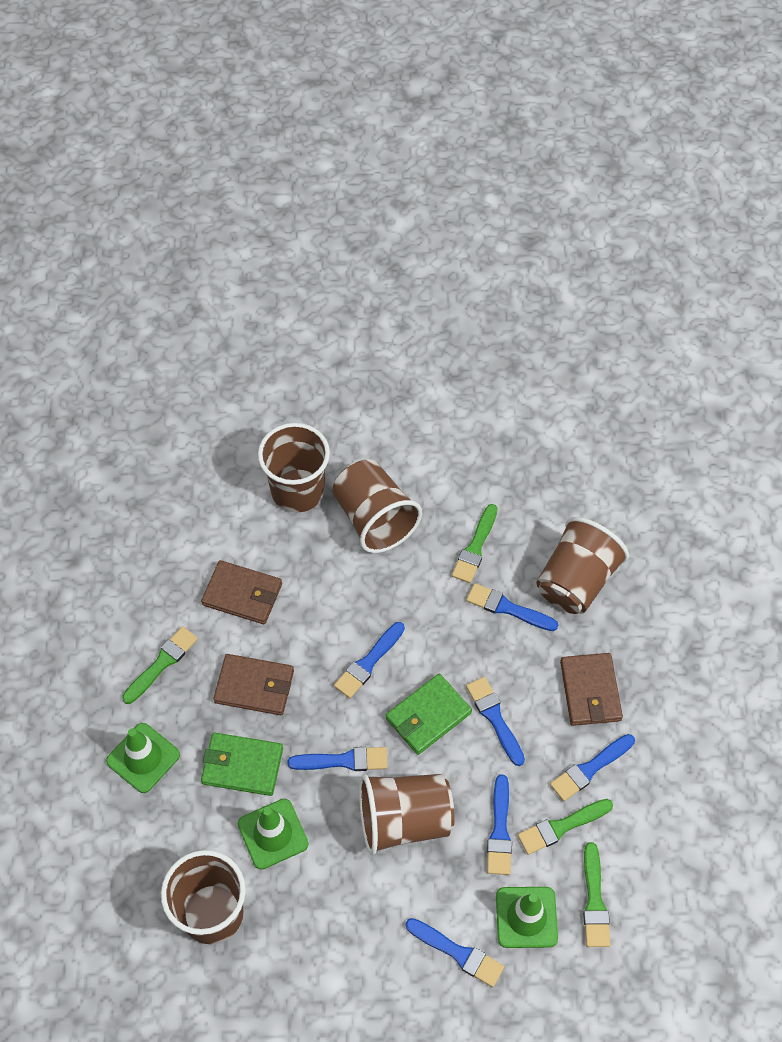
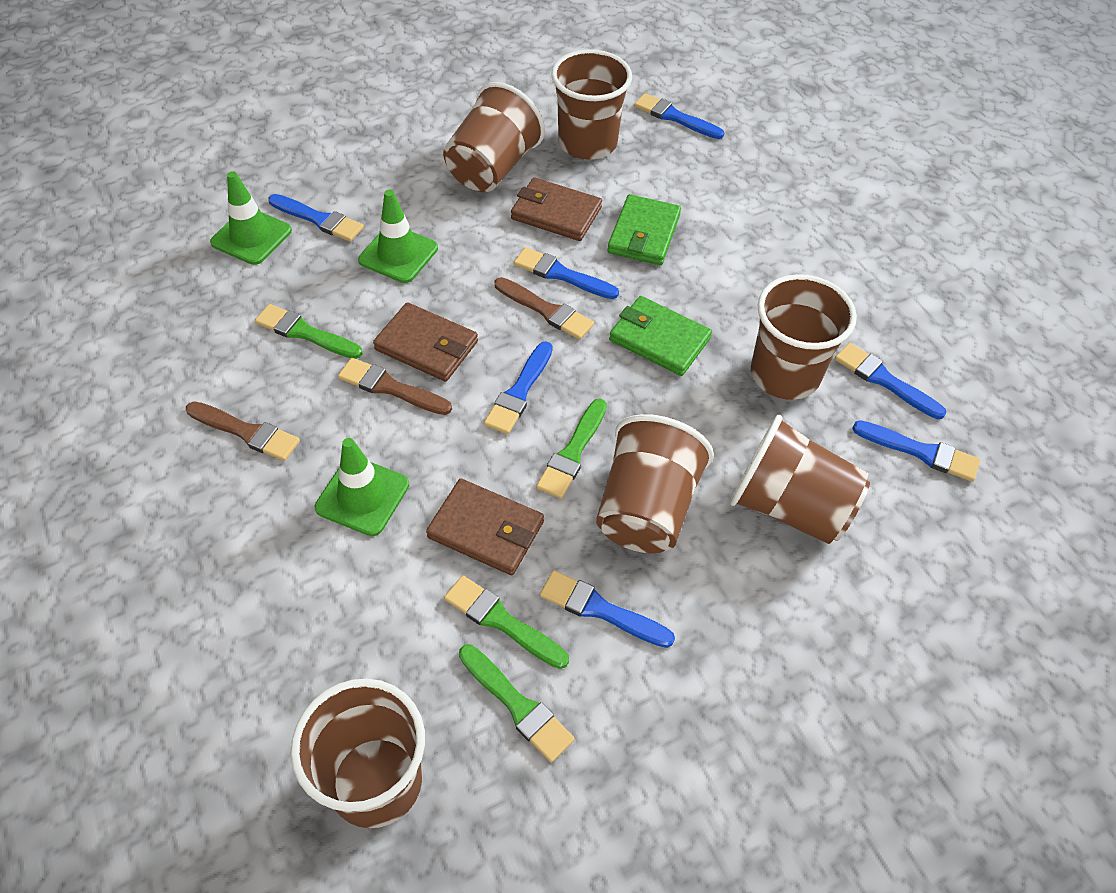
brown brush: 0 -> 3
brown cup: 5 -> 6

